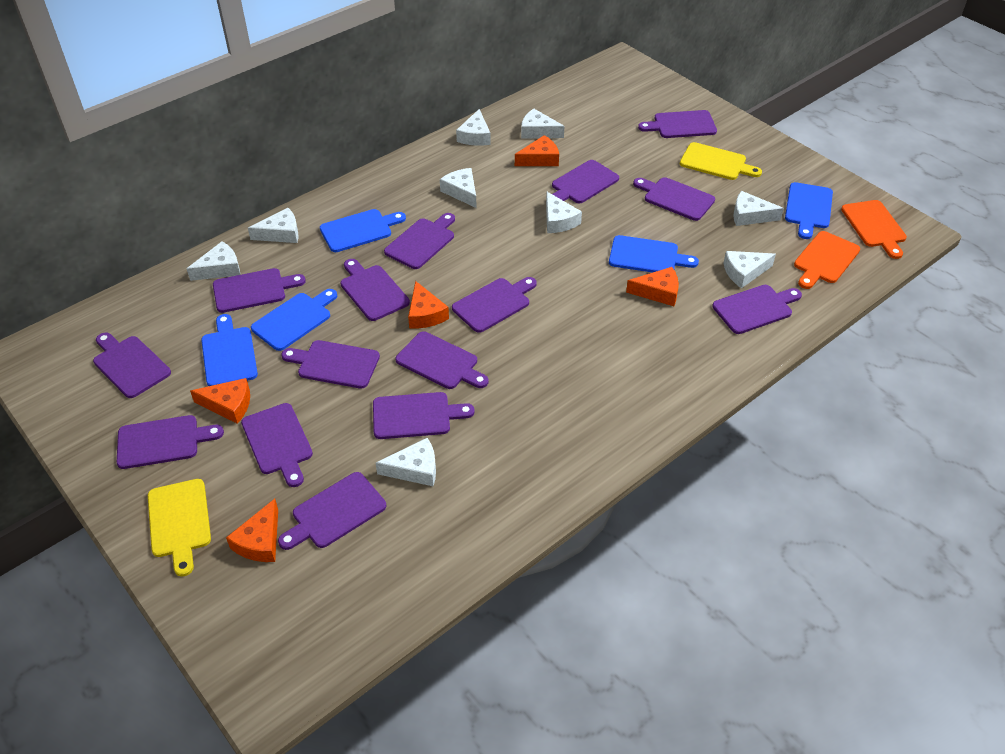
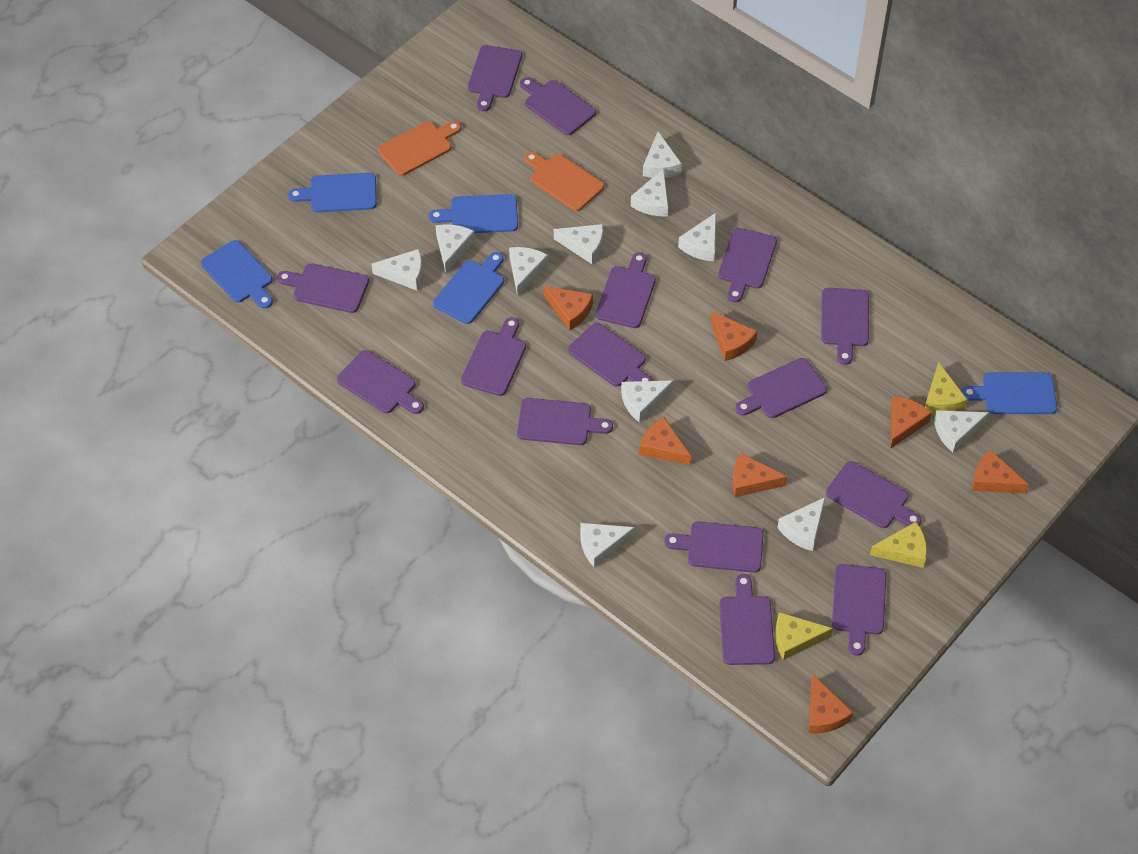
orange cheese: 5 -> 7
white cheese: 9 -> 11
yellow cheese: 0 -> 3
yellow cutting board: 2 -> 0

